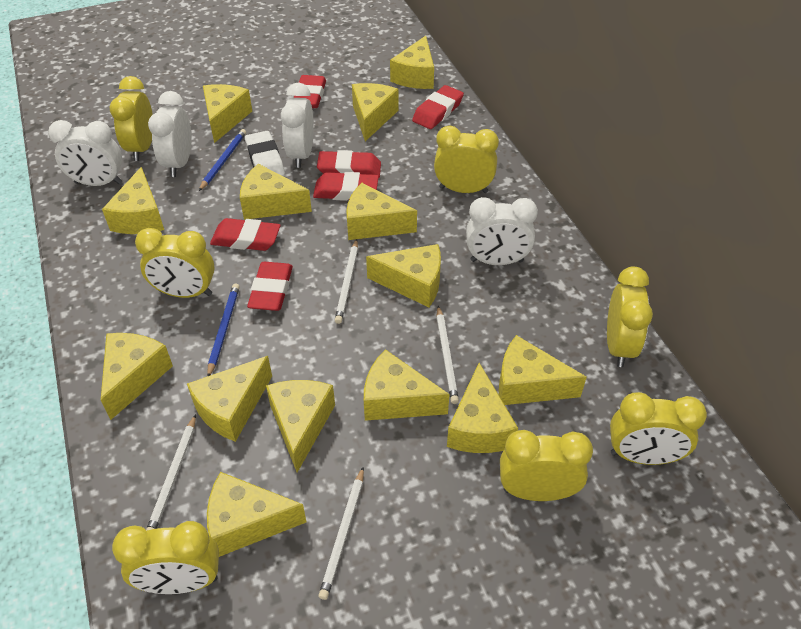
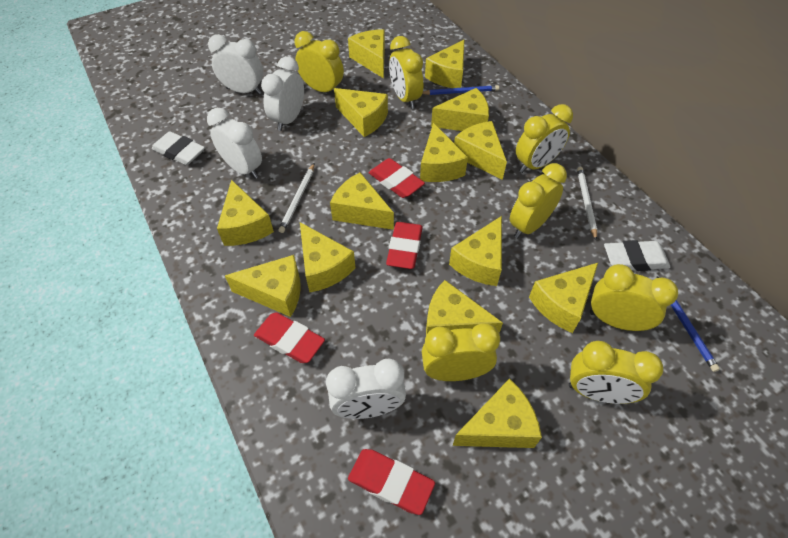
red eraser: 6 -> 4
white eraser: 1 -> 2
white pencil: 4 -> 2

